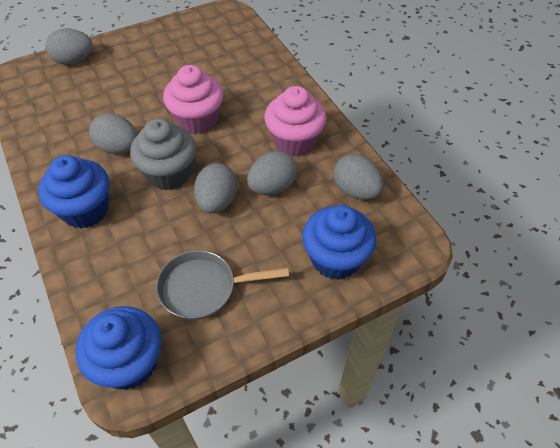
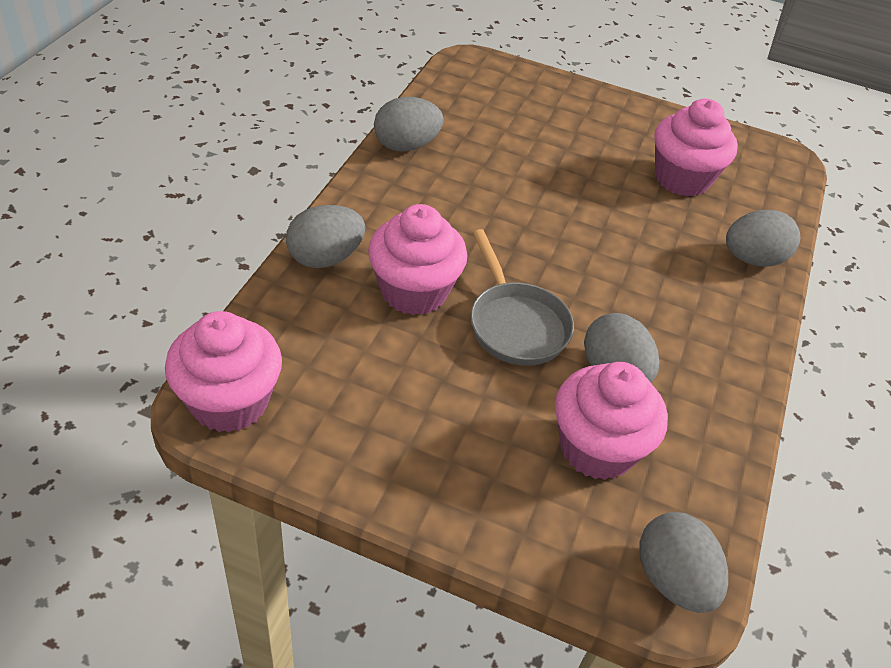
blue cupcake: 3 -> 0
grey cupcake: 1 -> 0
pink cupcake: 2 -> 4

